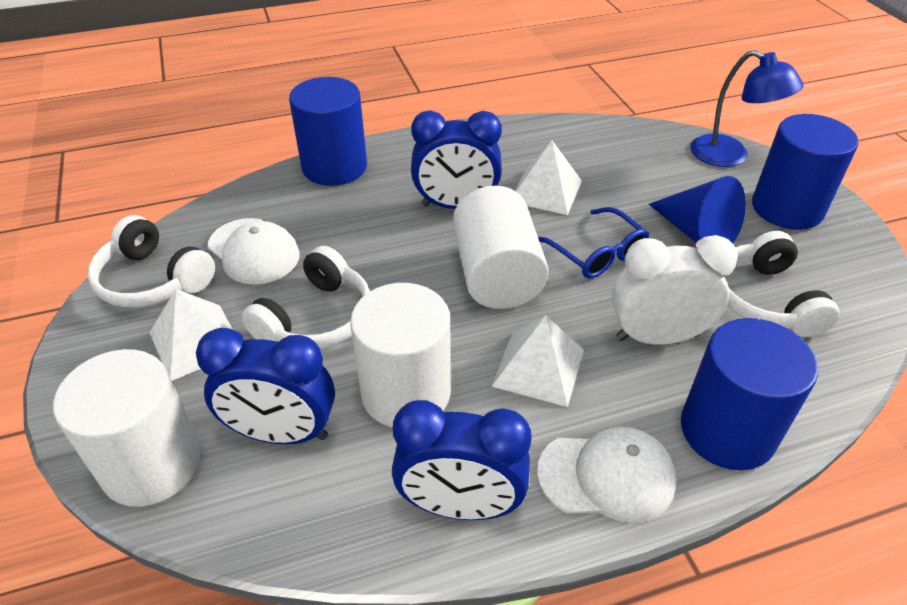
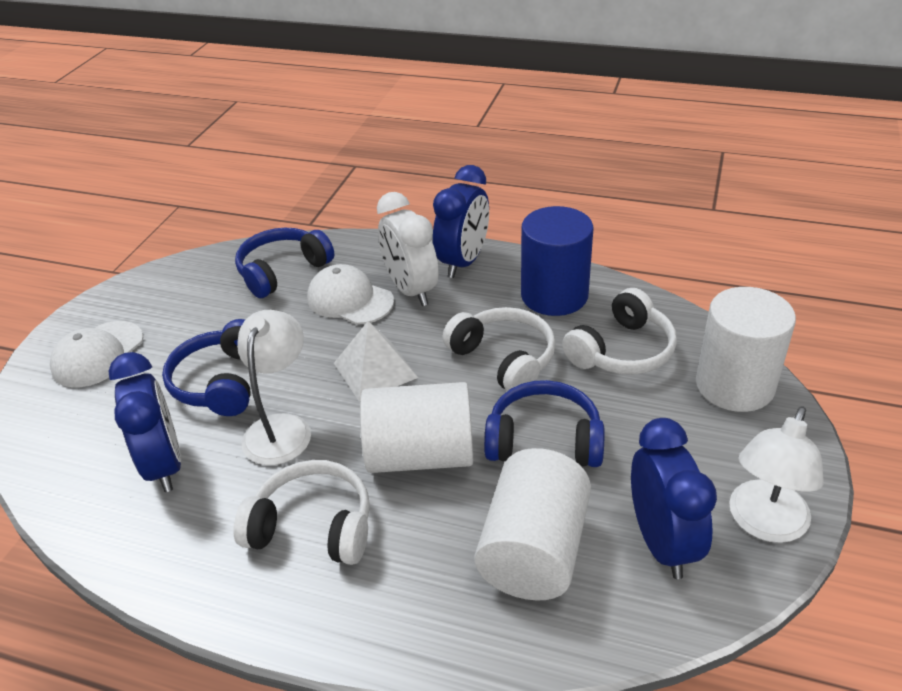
blue cone: 1 -> 0
blue cylinder: 3 -> 1
blue glasses: 1 -> 0
blue headphones: 0 -> 3
blue lamp: 1 -> 0
white lamp: 0 -> 2
white pyramid: 3 -> 1

